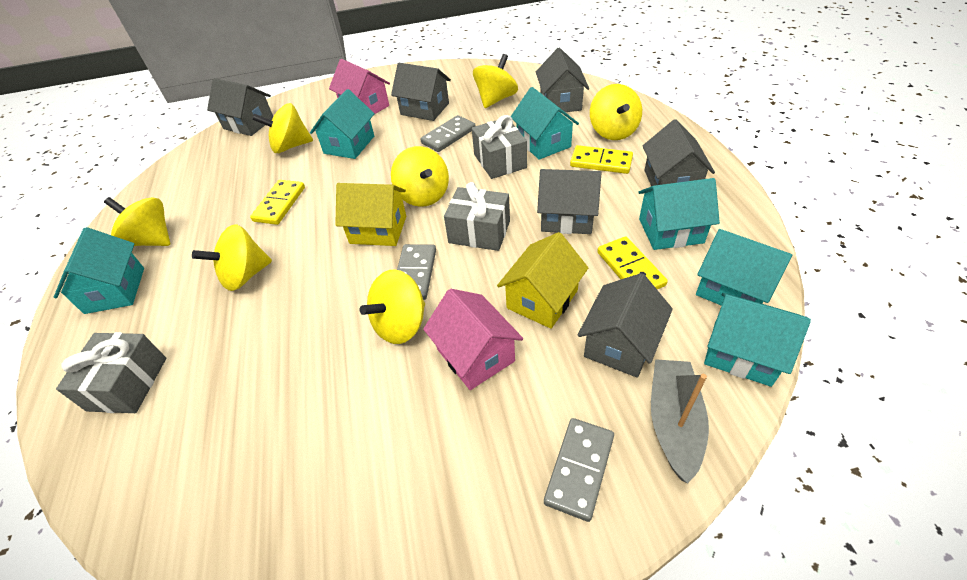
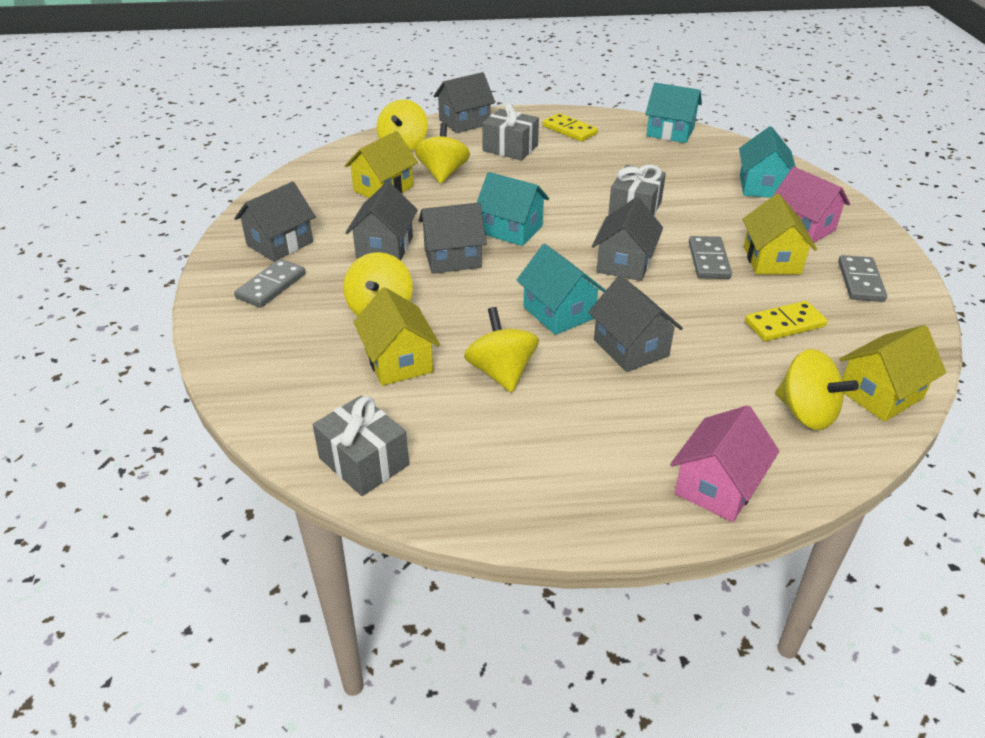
grey boat: 1 -> 0
turquoise house: 6 -> 4
yellow domino: 3 -> 2
yellow house: 2 -> 4
yellow spinning top: 7 -> 5

